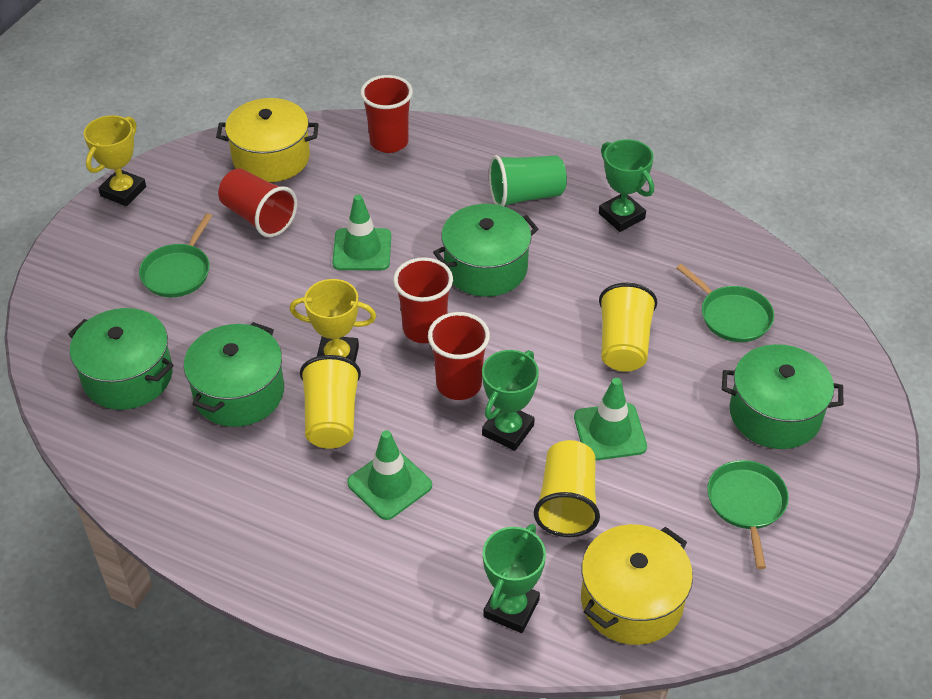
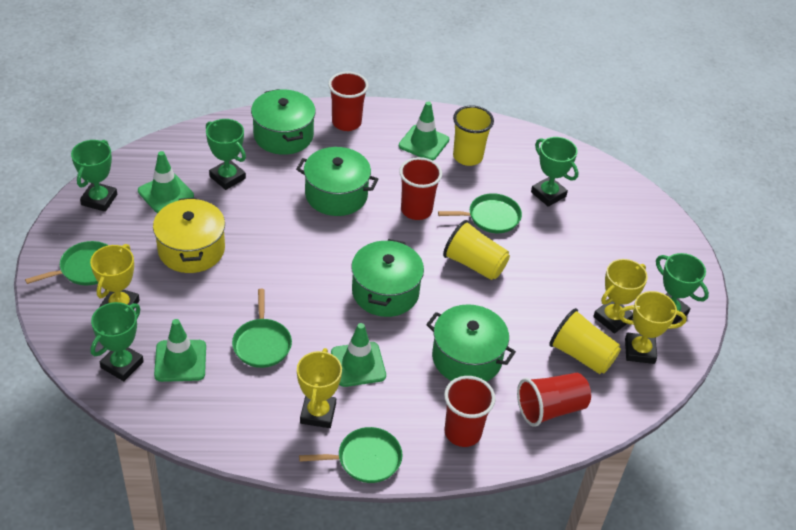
green cup: 1 -> 0
green pan: 3 -> 4
green traffic cone: 3 -> 4
green trophy: 3 -> 5
yellow pot: 2 -> 1
yellow trophy: 2 -> 4

